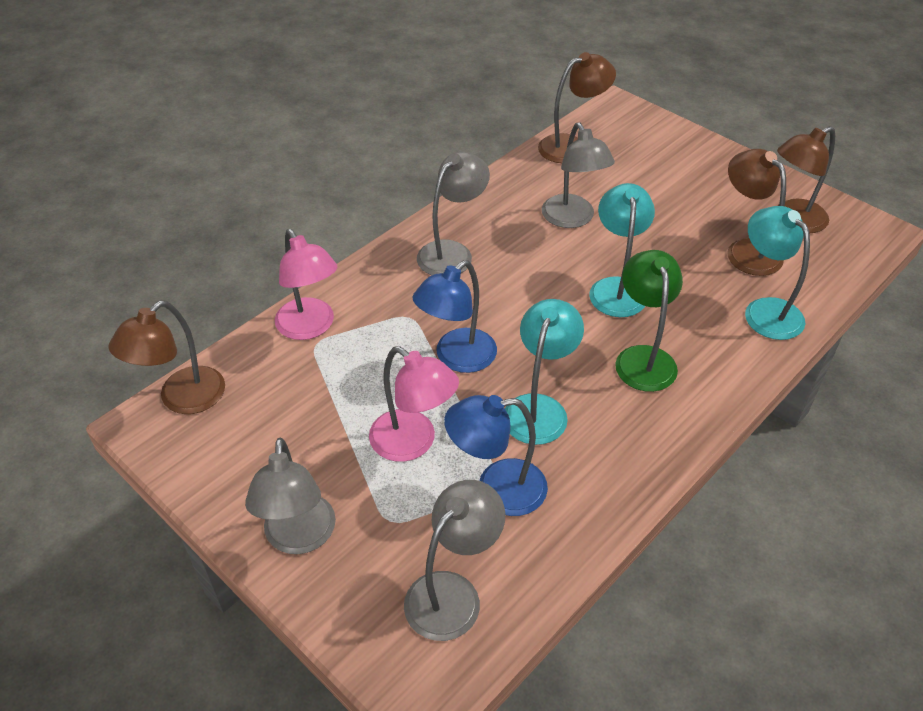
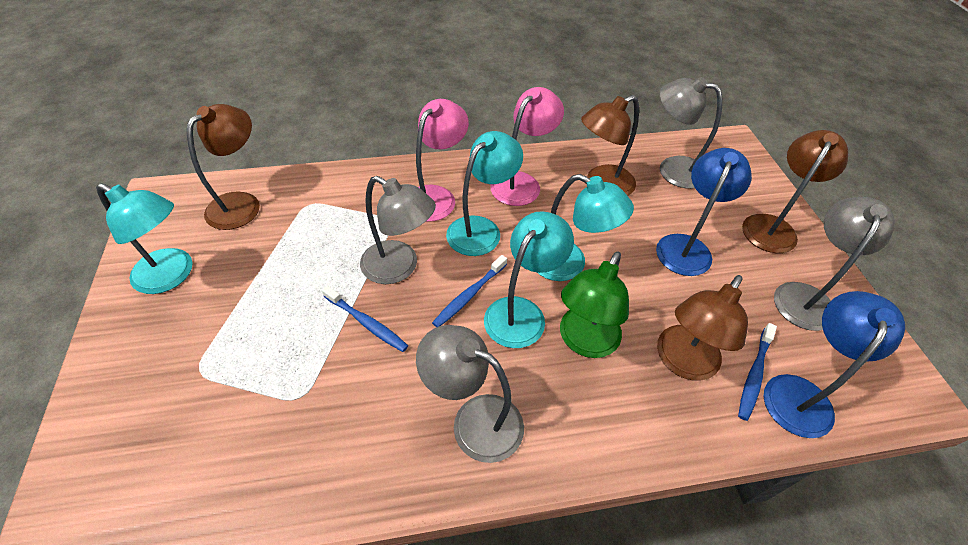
blue toothbrush: 0 -> 3
turquoise lamp: 3 -> 4

